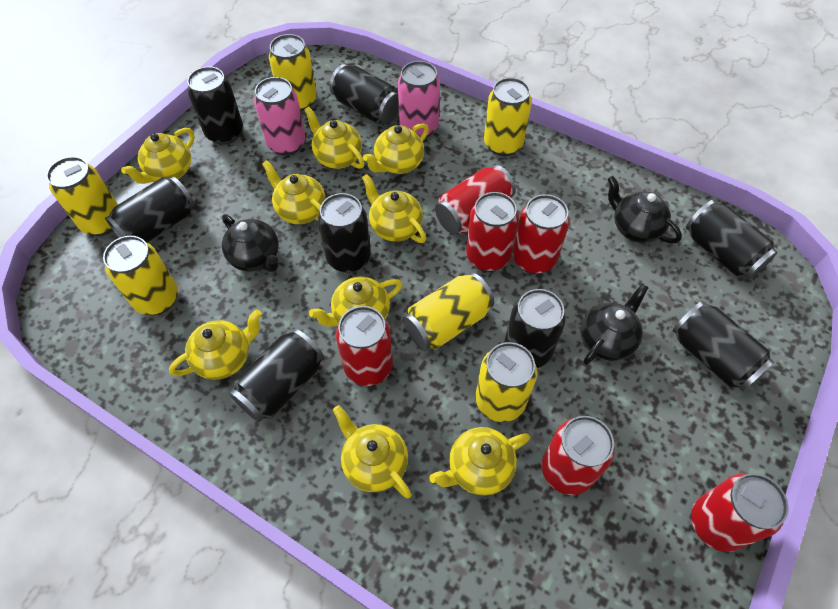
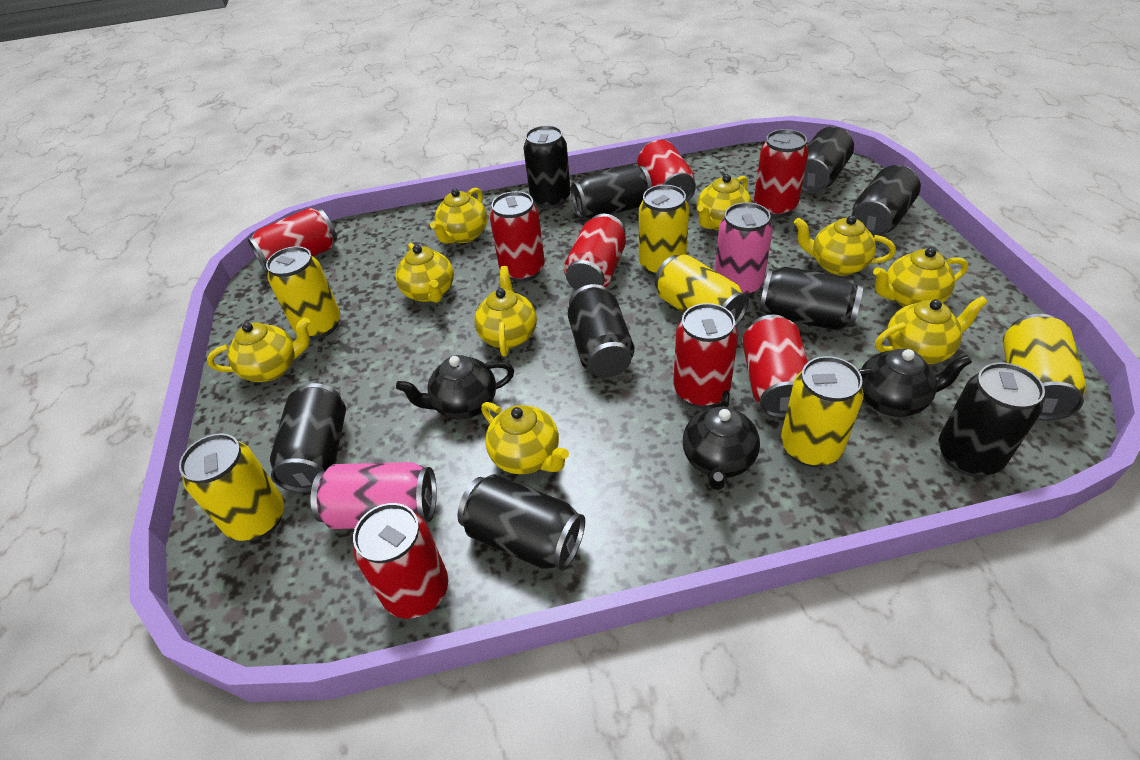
black can: 8 -> 9
red can: 6 -> 8

